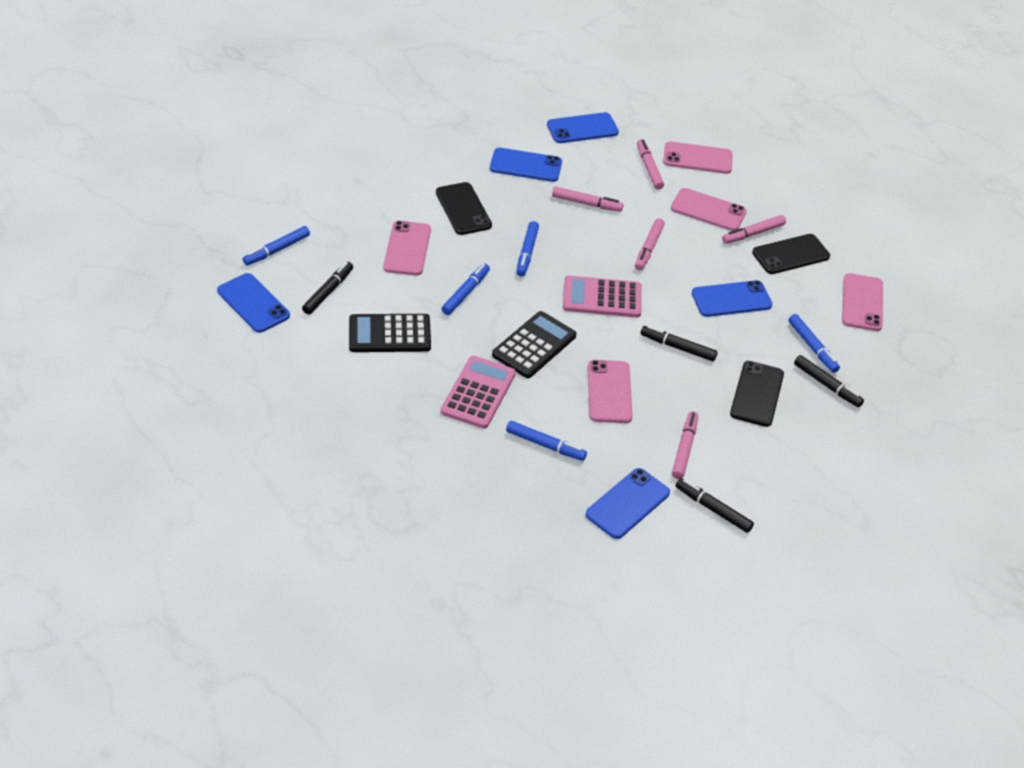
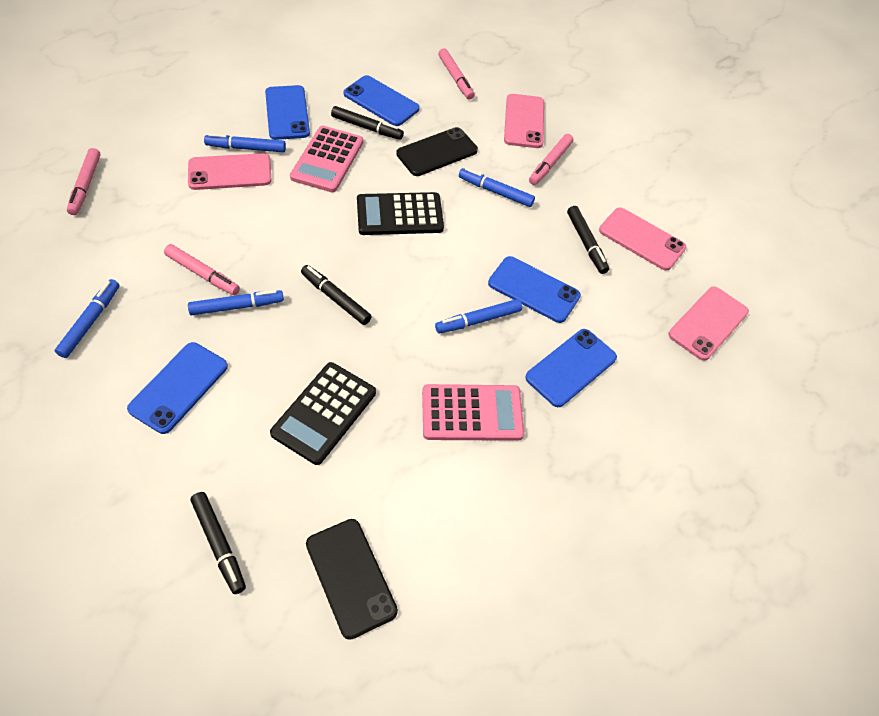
black phone: 3 -> 2
pink marker: 5 -> 4
pink phone: 5 -> 4

